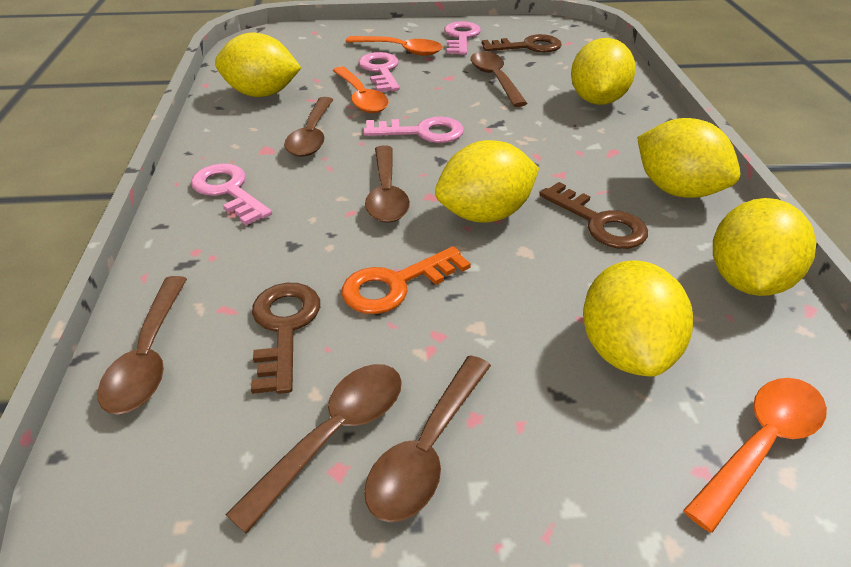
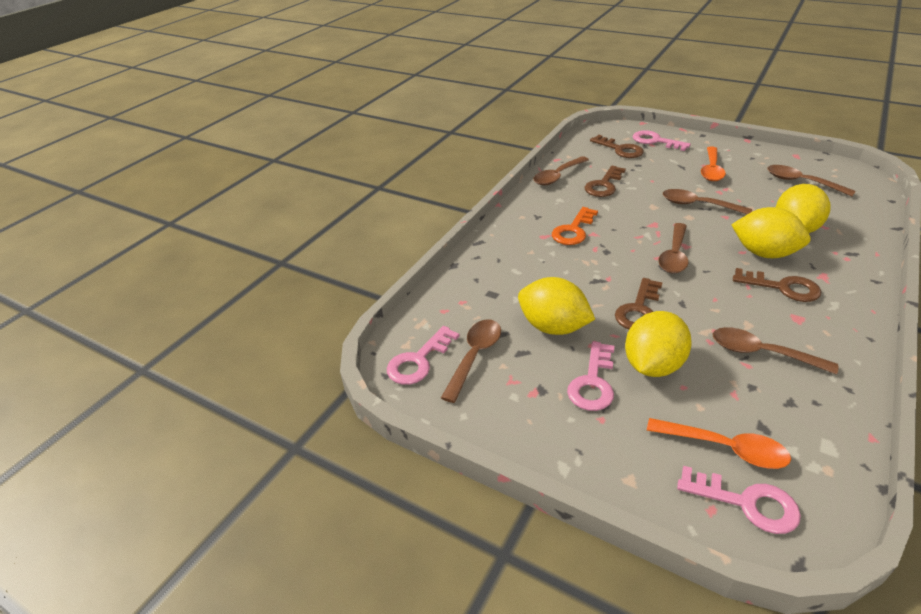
brown key: 3 -> 4
orange spoon: 3 -> 2
yellow lemon: 6 -> 4

